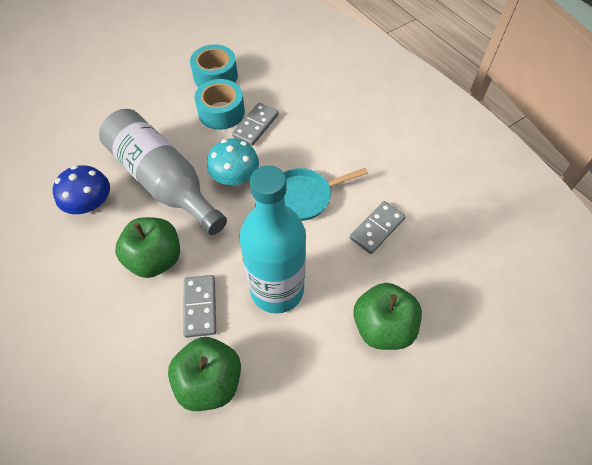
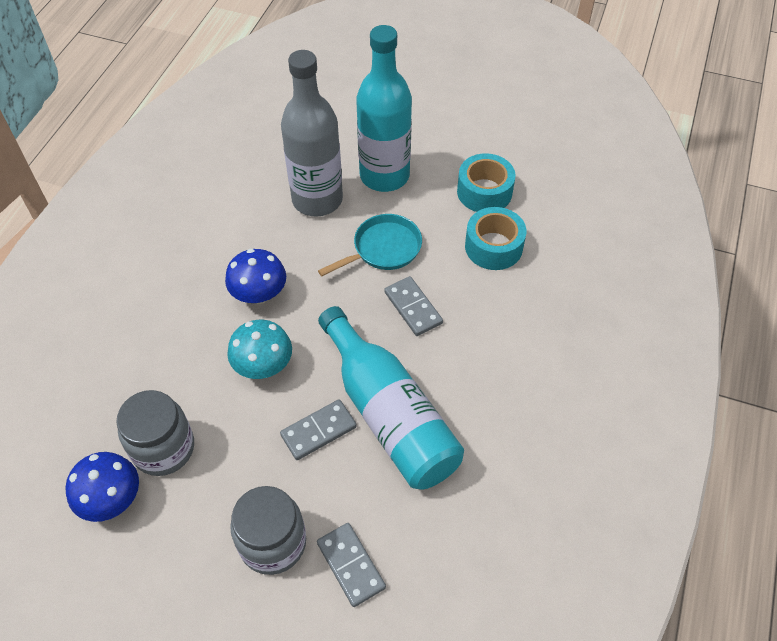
blue mushroom: 1 -> 2
green apple: 3 -> 0
grey jar: 0 -> 2
turquoise bottle: 1 -> 2

